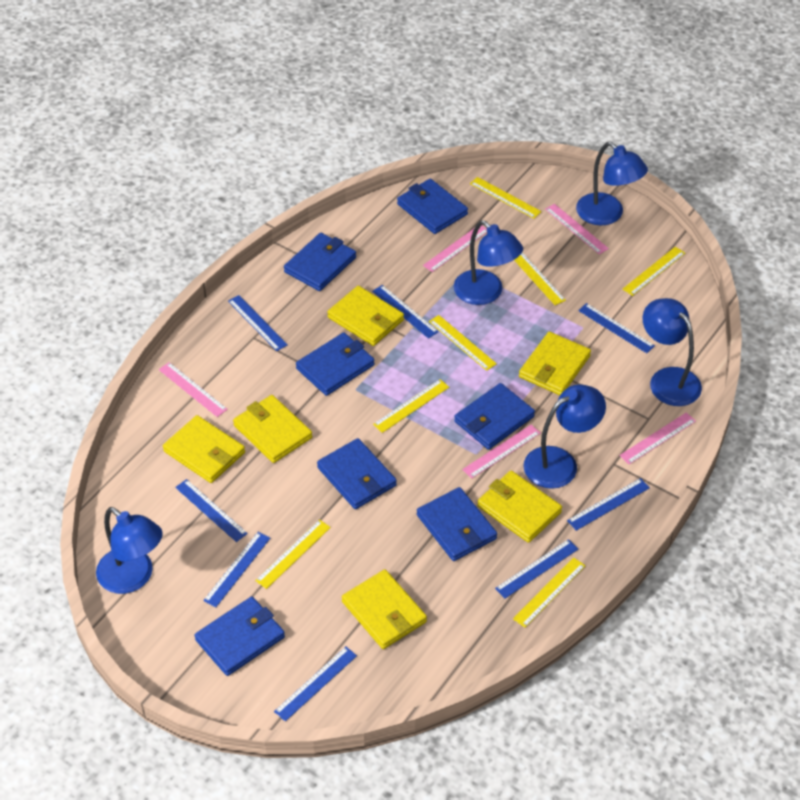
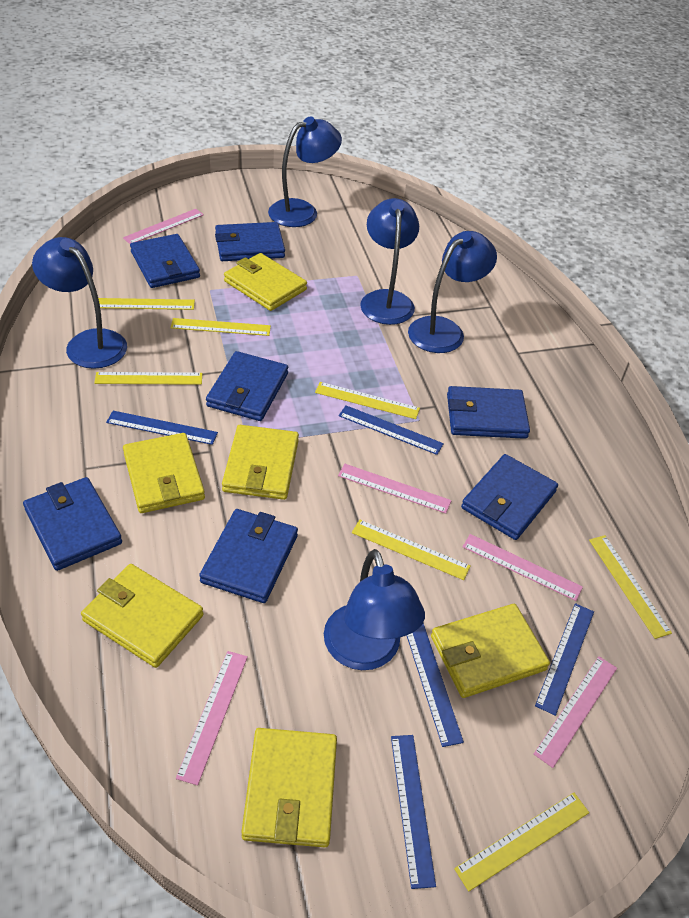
blue ruler: 8 -> 5

